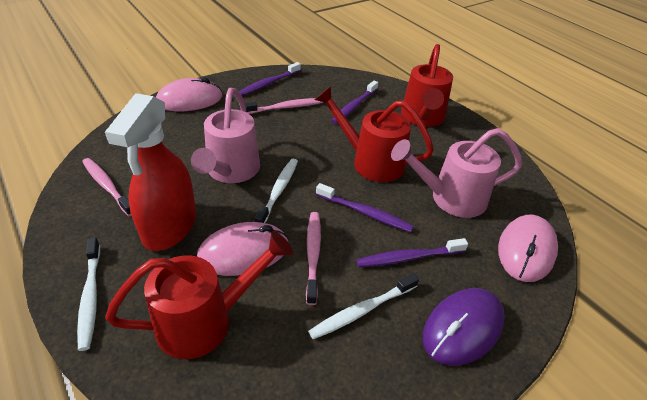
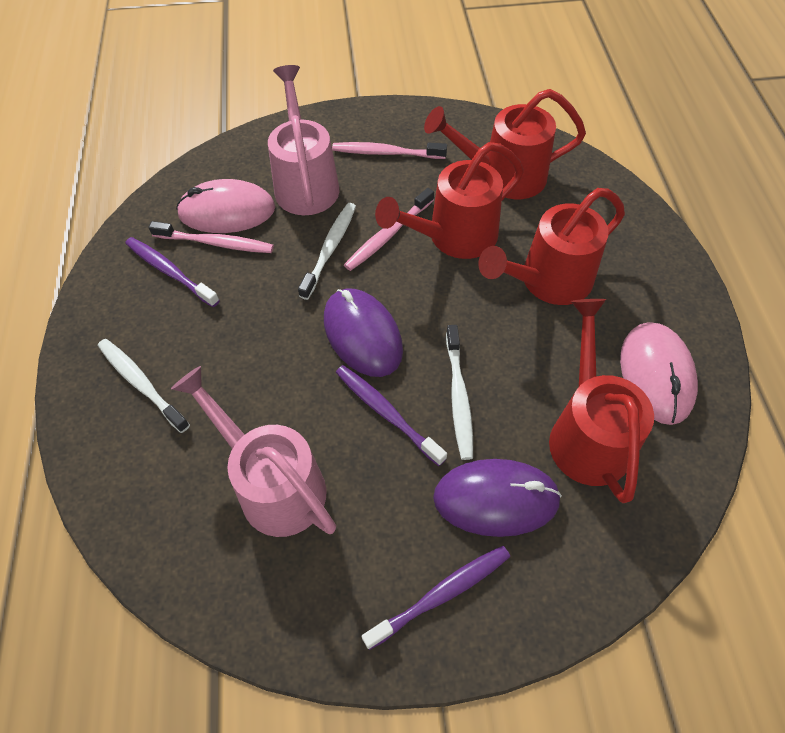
pink mouse: 3 -> 2
purple mouse: 1 -> 2
purple toothbrush: 4 -> 3
red spray bottle: 1 -> 0
red watering can: 3 -> 4

